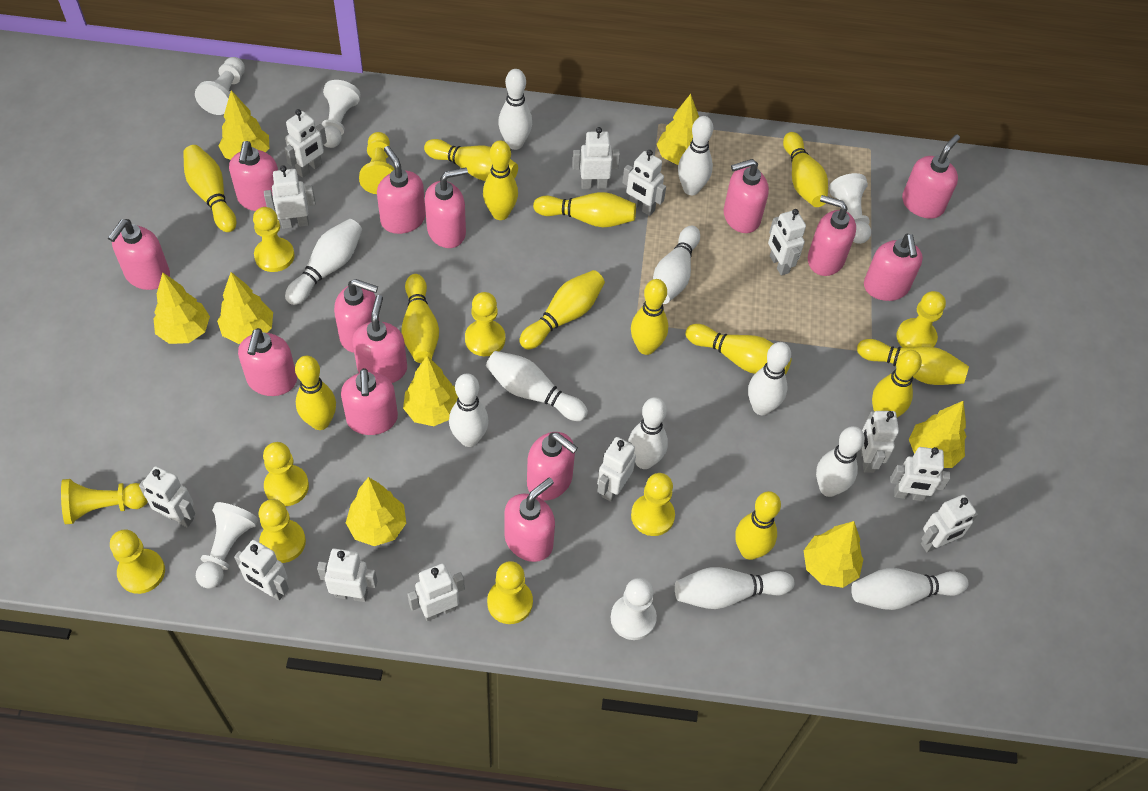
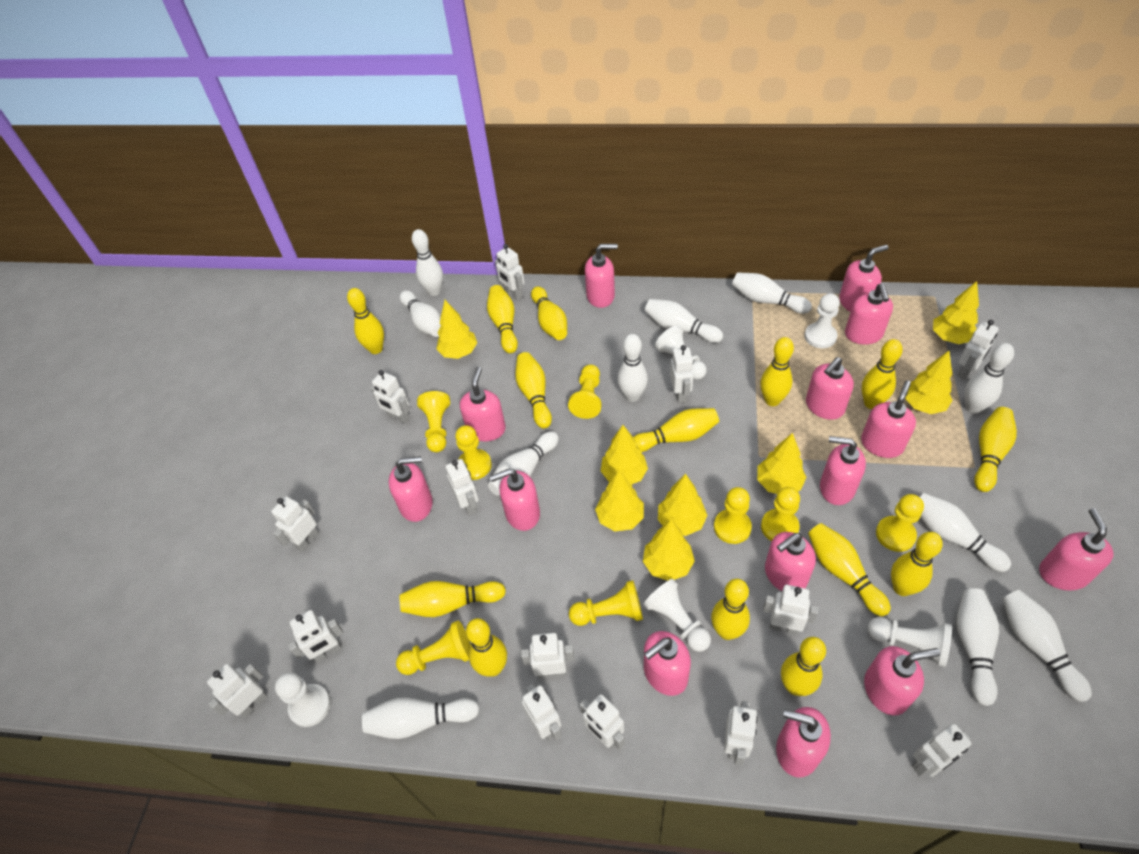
white robot: 13 -> 14
yellow bowling pin: 13 -> 14
yellow pawn: 10 -> 8

